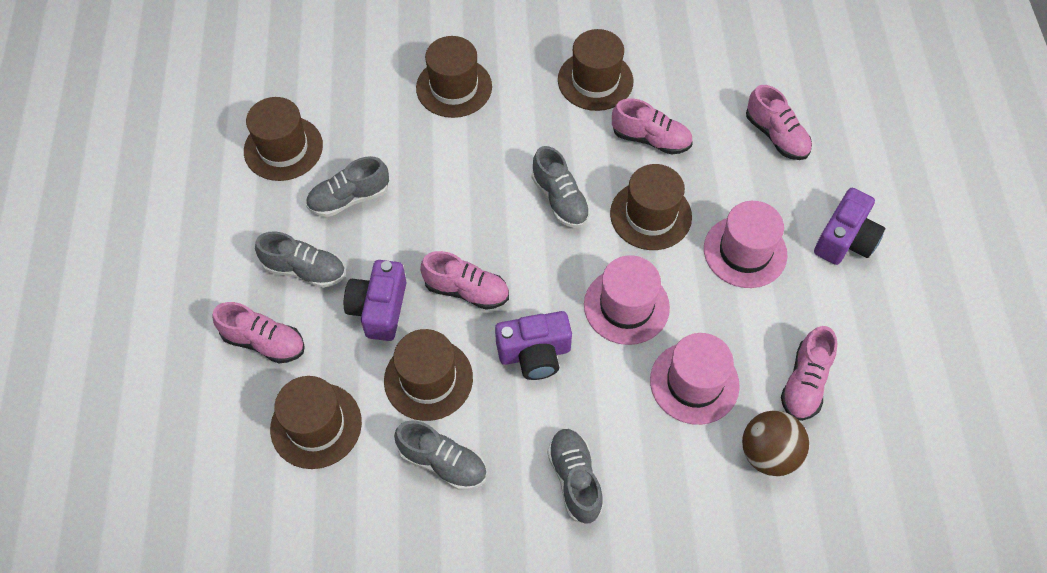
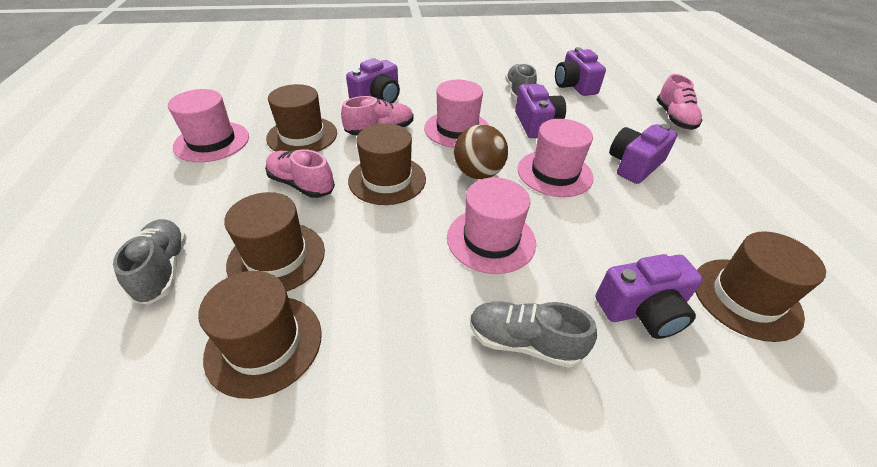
brown hat: 6 -> 5
grey shoe: 5 -> 3
pink hat: 3 -> 4
pink shoe: 5 -> 3
purple camera: 3 -> 5

